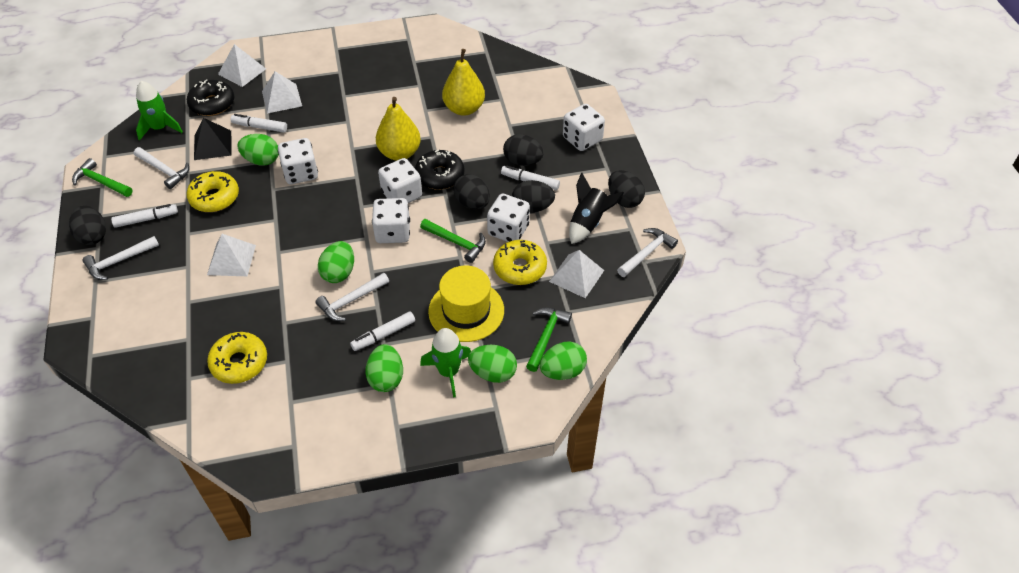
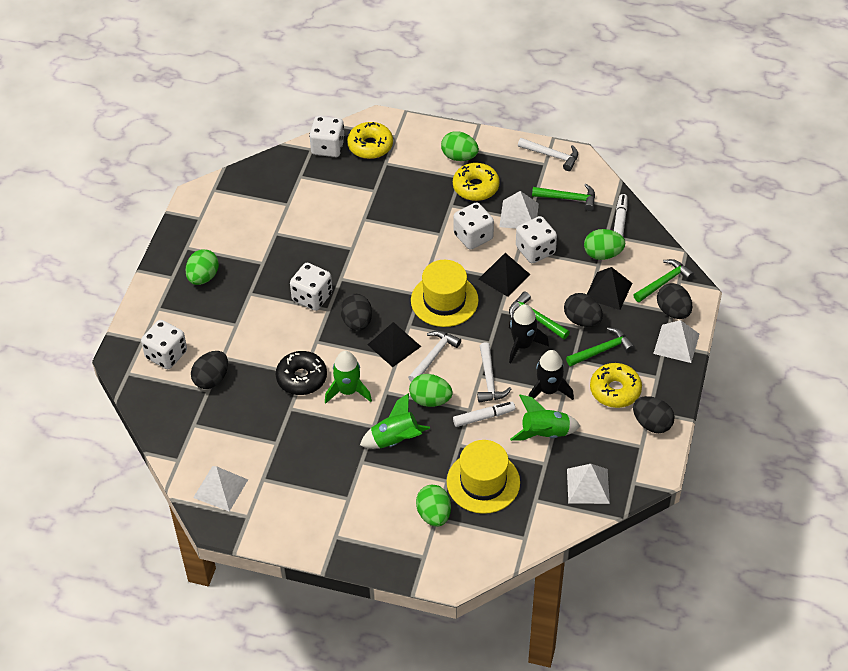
black donut: 2 -> 1
black pyramid: 1 -> 3
black rocket: 1 -> 2
green hammer: 3 -> 4
green rocket: 2 -> 3
white hammer: 4 -> 3
white marker: 4 -> 2
yellow hat: 1 -> 2
yellow pear: 2 -> 0

